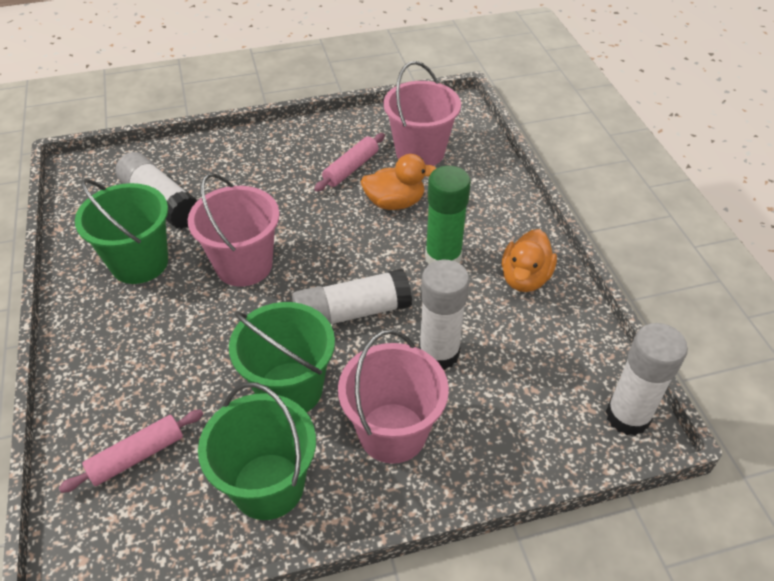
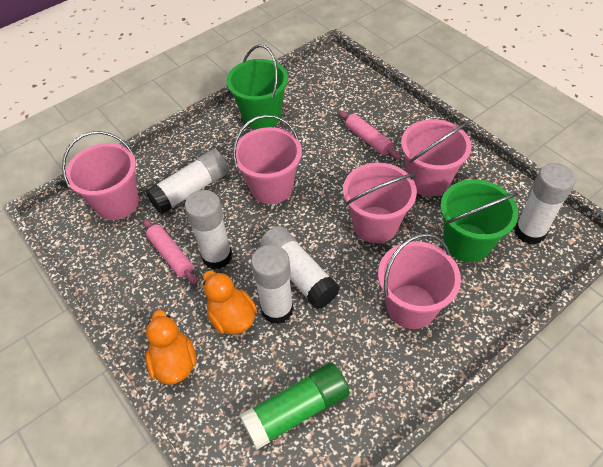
green bucket: 3 -> 2
pink bucket: 3 -> 5
white glue stick: 4 -> 5

